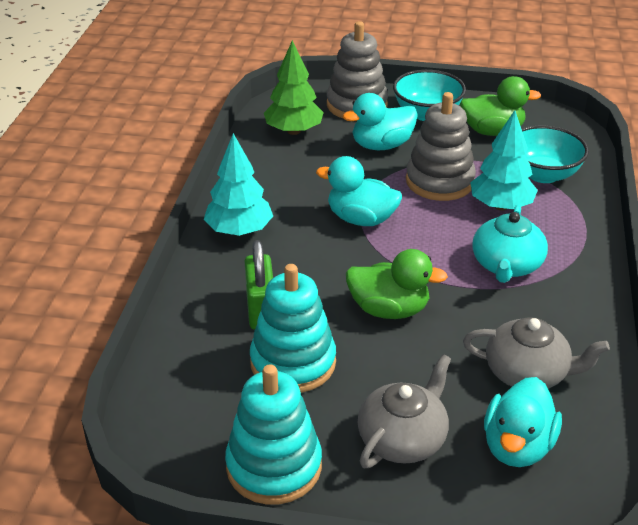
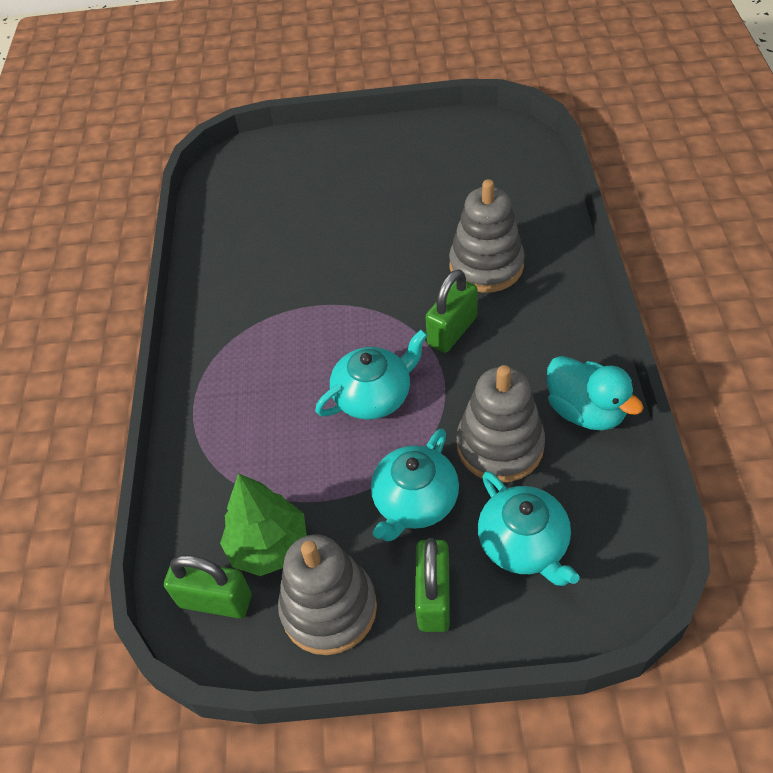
green duck: 2 -> 0
green padlock: 1 -> 3
grey stacking toy: 2 -> 3
grey teapot: 2 -> 0
turquoise bowl: 2 -> 0
turquoise duck: 3 -> 1
turquoise stacking toy: 2 -> 0
turquoise teapot: 1 -> 3
turquoise tree: 2 -> 0

